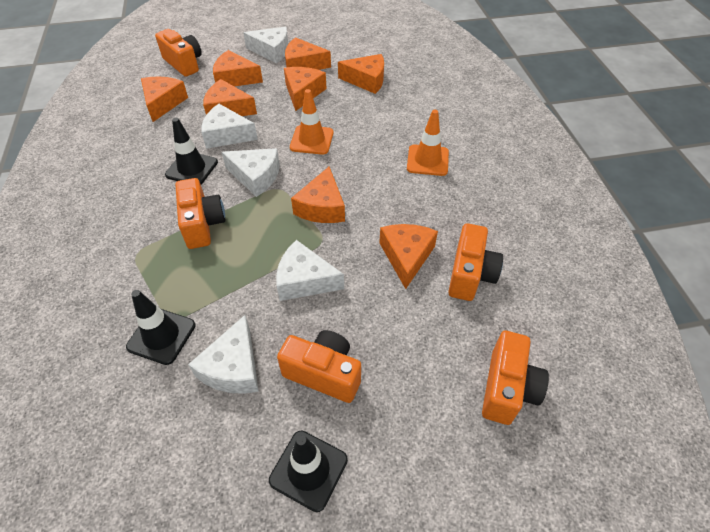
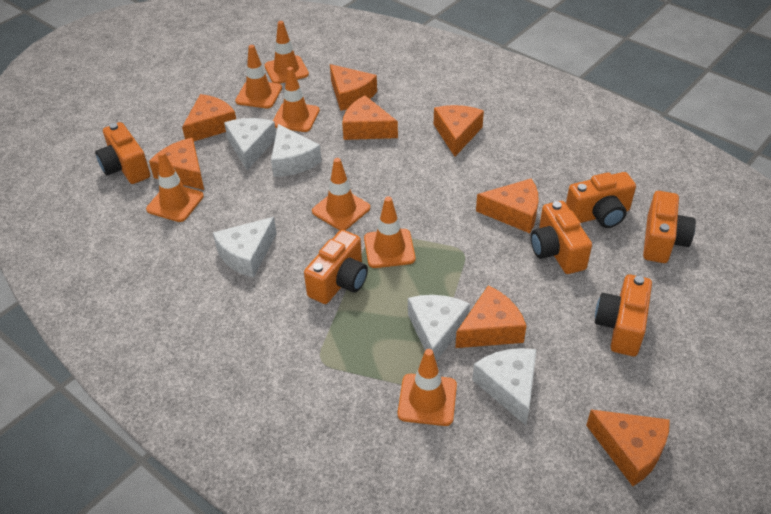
black traffic cone: 3 -> 0
orange camera: 5 -> 6
orange traffic cone: 2 -> 7

